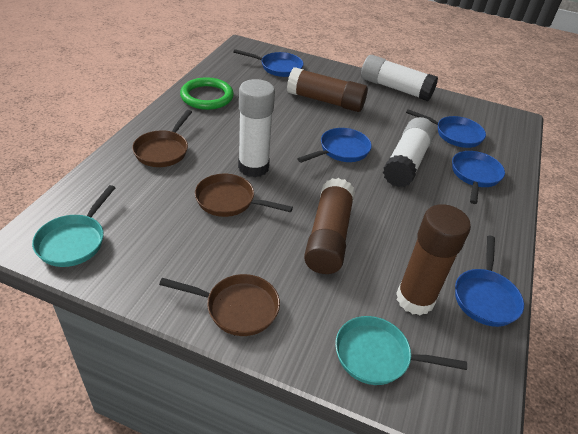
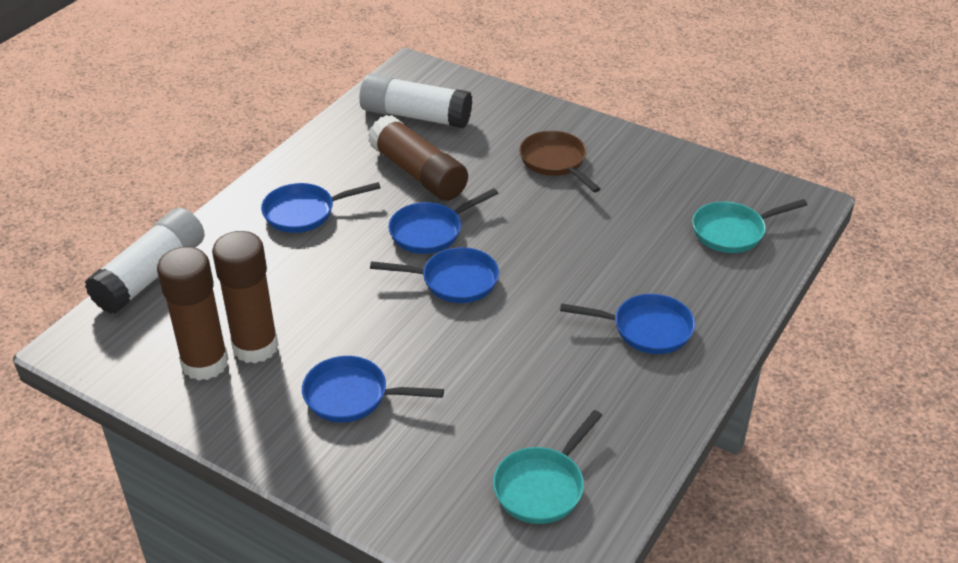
brown pan: 3 -> 1
green ring: 1 -> 0
white glue stick: 3 -> 2

